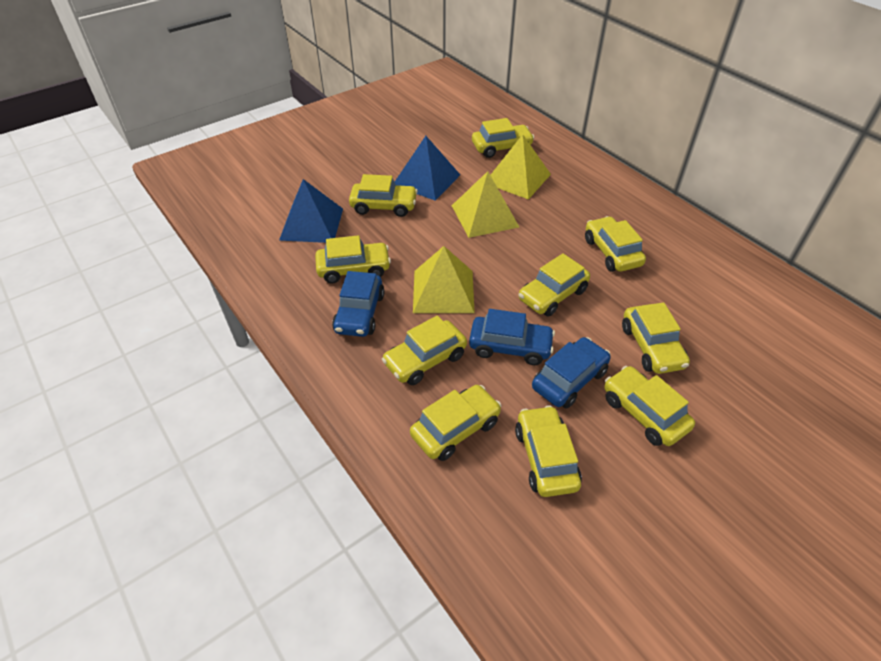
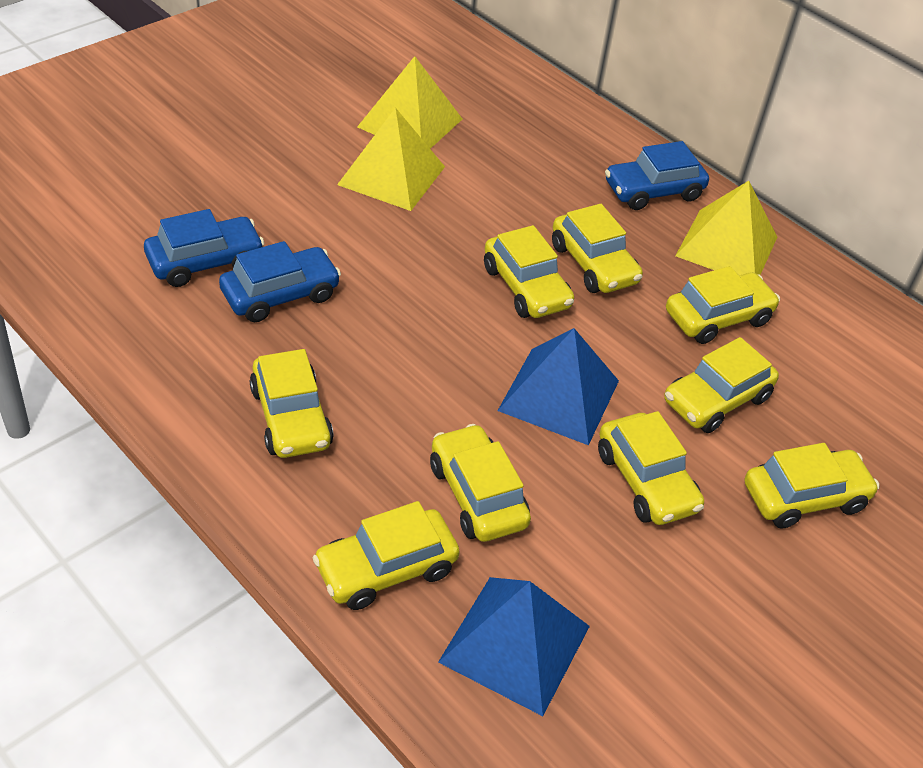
yellow car: 10 -> 9

